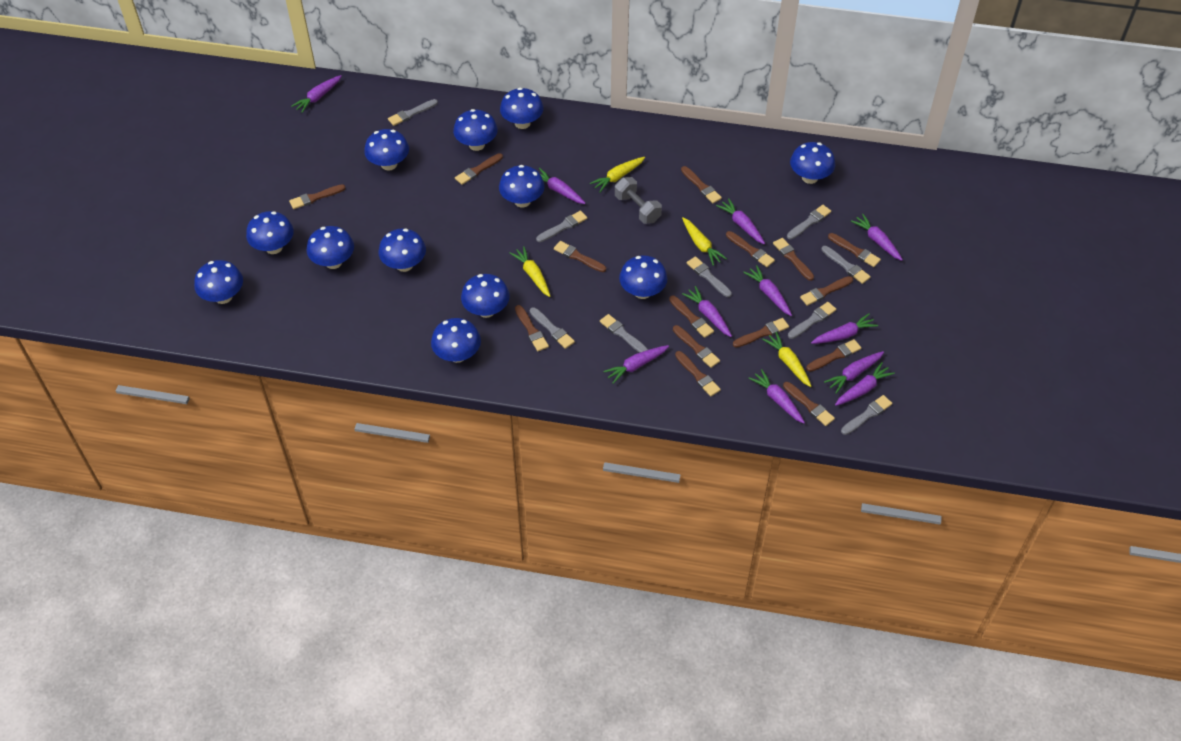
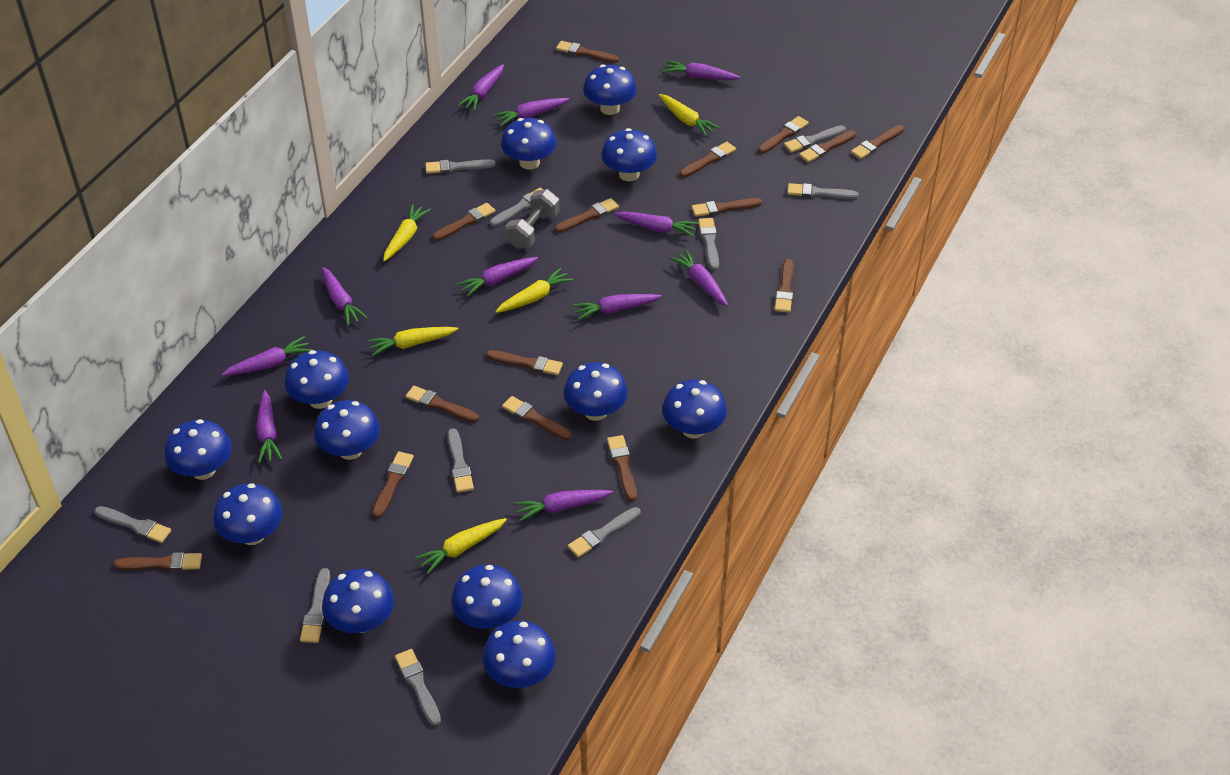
grey brush: 9 -> 10
yellow carrot: 4 -> 5

